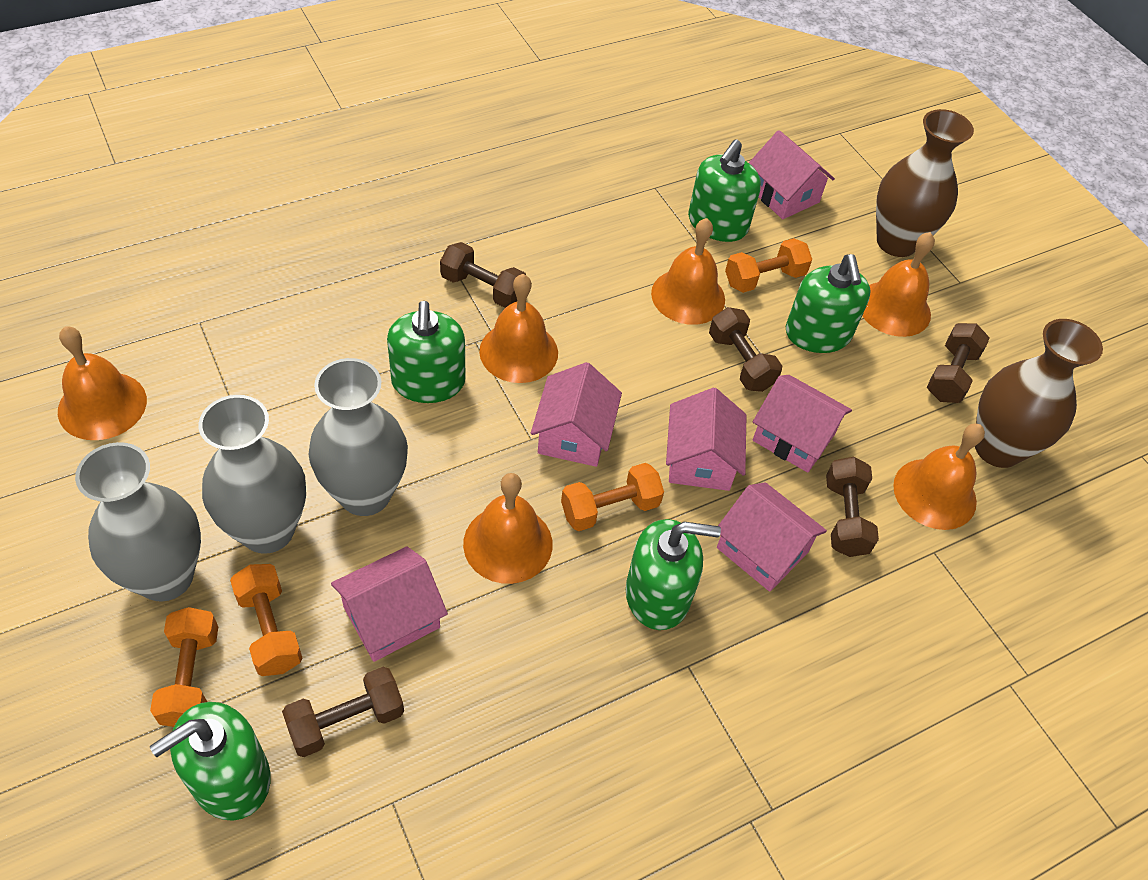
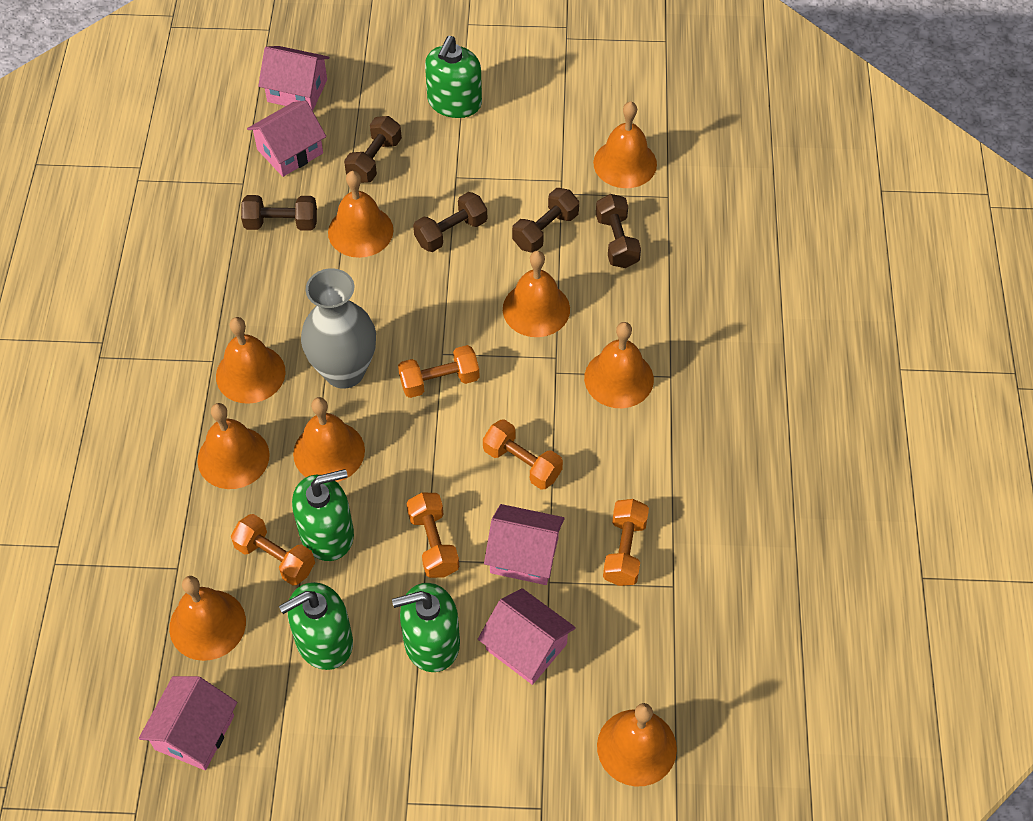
brown vase: 2 -> 0
green soap dispenser: 5 -> 4
grey vase: 3 -> 1
orange bell: 6 -> 9
orange dumbbell: 4 -> 5
pink house: 6 -> 5

